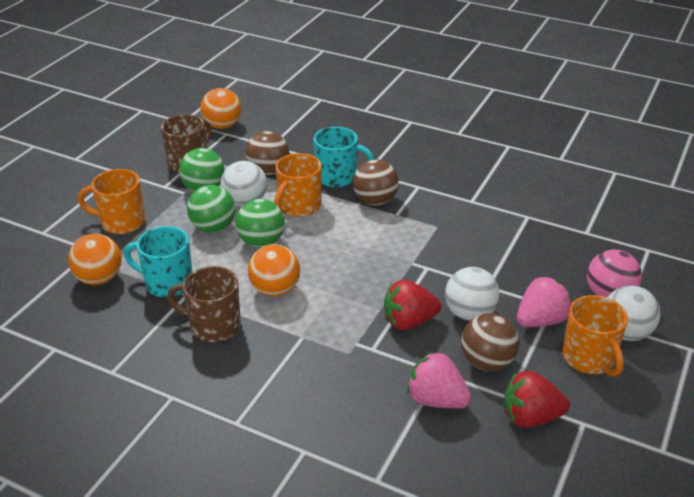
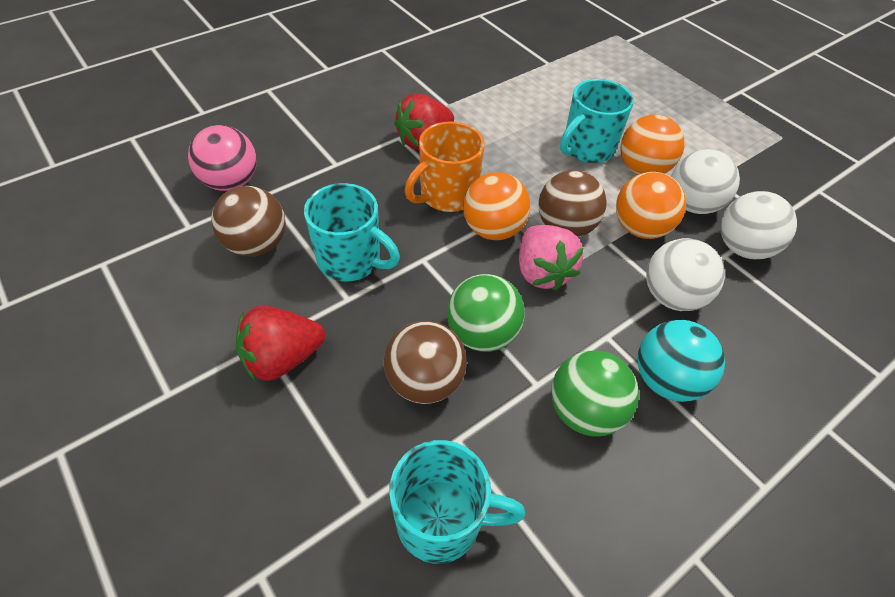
brown mug: 2 -> 0
green ball: 3 -> 2
orange mug: 3 -> 1
pink strawberry: 2 -> 1
turquoise ball: 0 -> 1
turquoise mug: 2 -> 3

